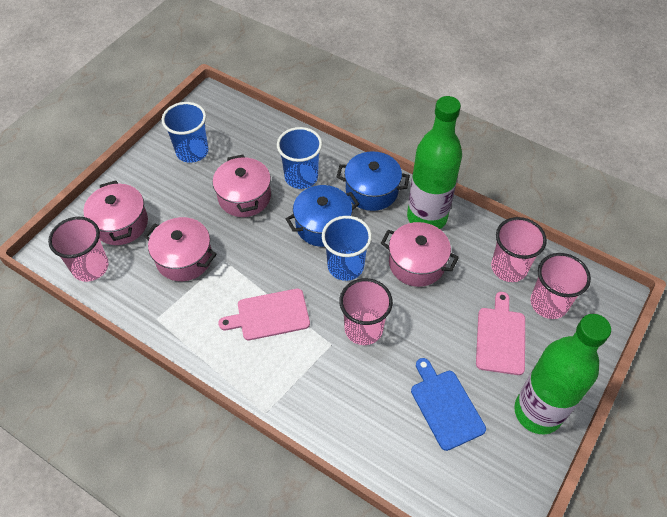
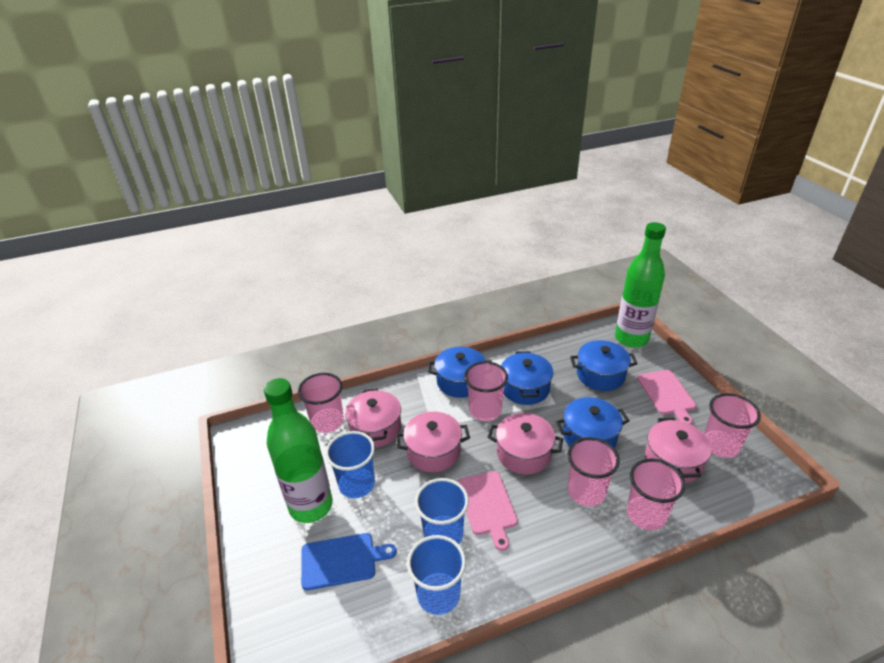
blue pot: 2 -> 4
pink cup: 4 -> 5

